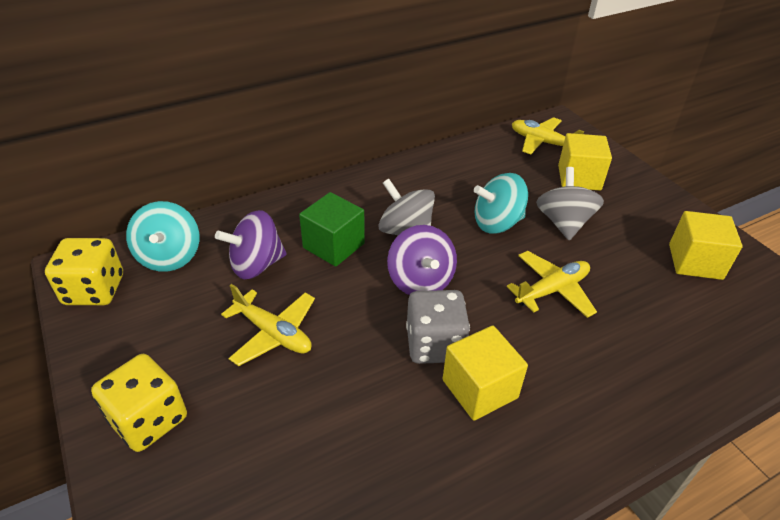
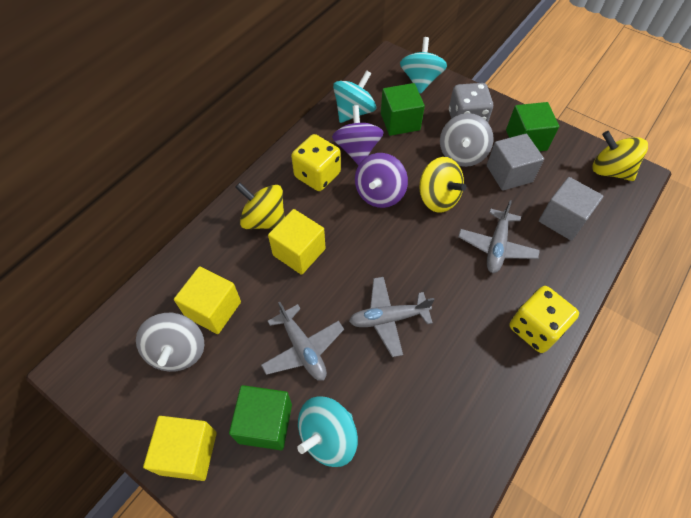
green cube: 1 -> 3
grey cube: 0 -> 2
grey plane: 0 -> 3
turquoise spinning top: 2 -> 3
yellow plane: 3 -> 0
yellow spinning top: 0 -> 3

